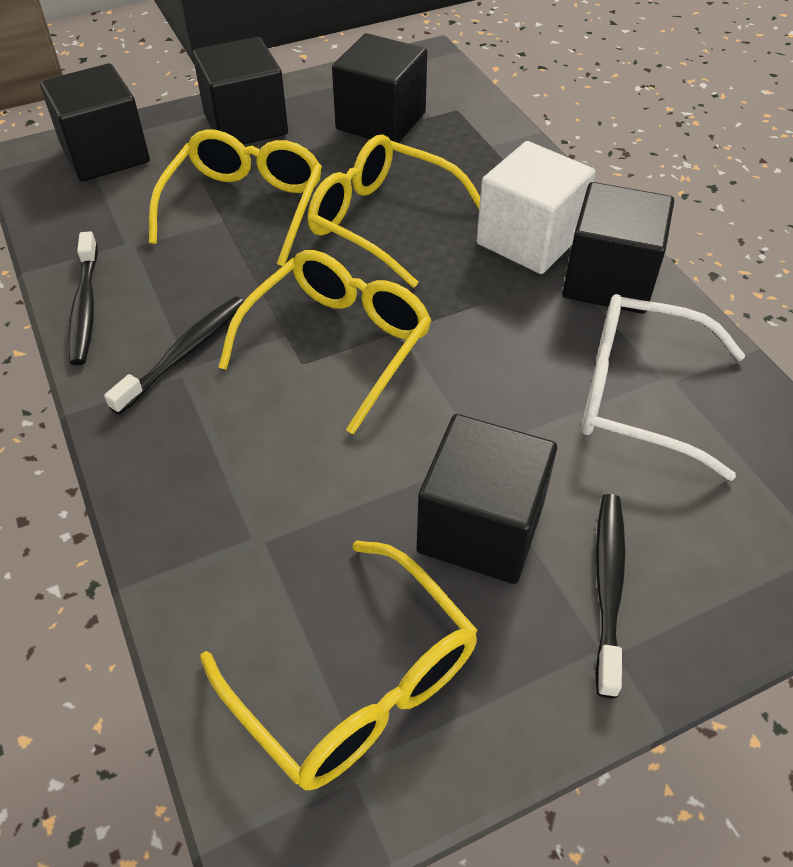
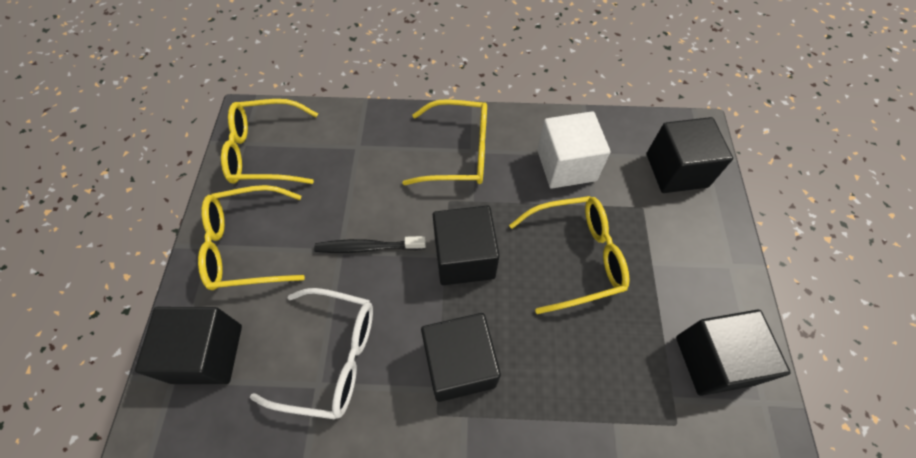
black toothbrush: 3 -> 1

